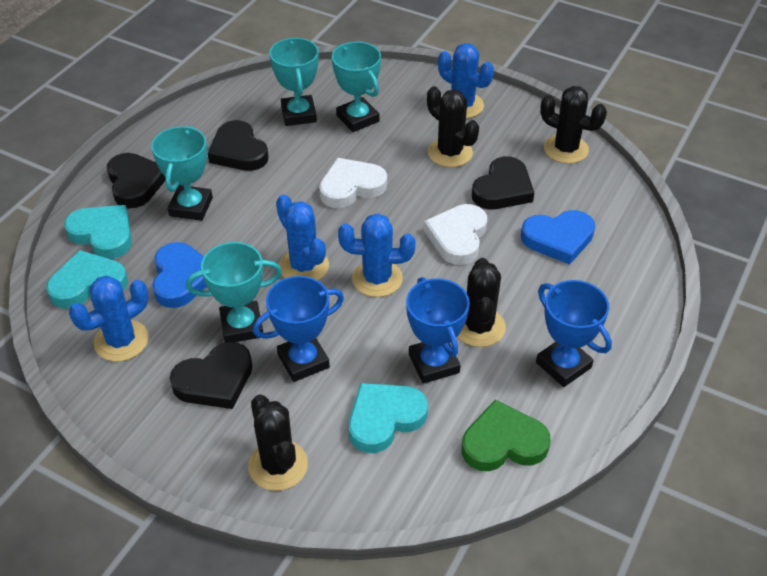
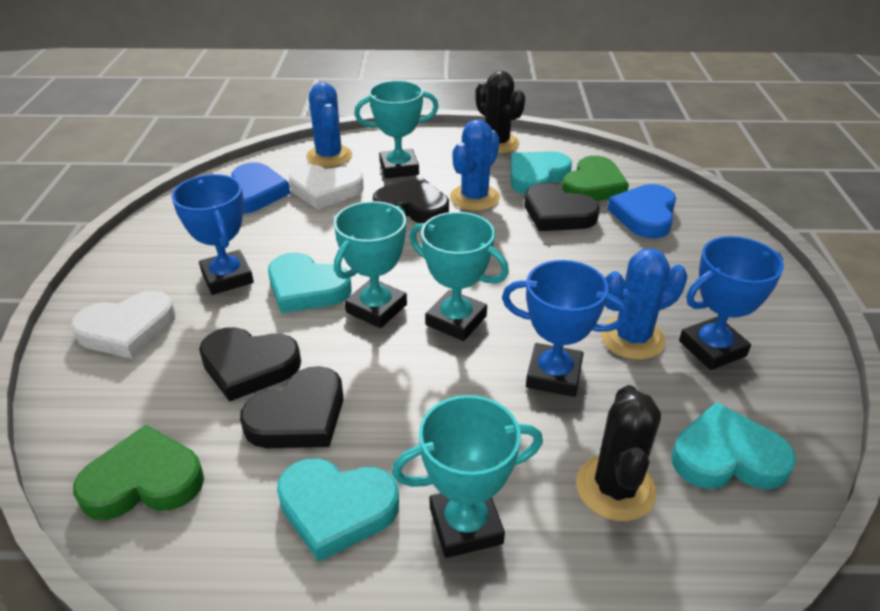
black cactus: 4 -> 2
blue cactus: 4 -> 3
green heart: 1 -> 2
turquoise heart: 3 -> 4

